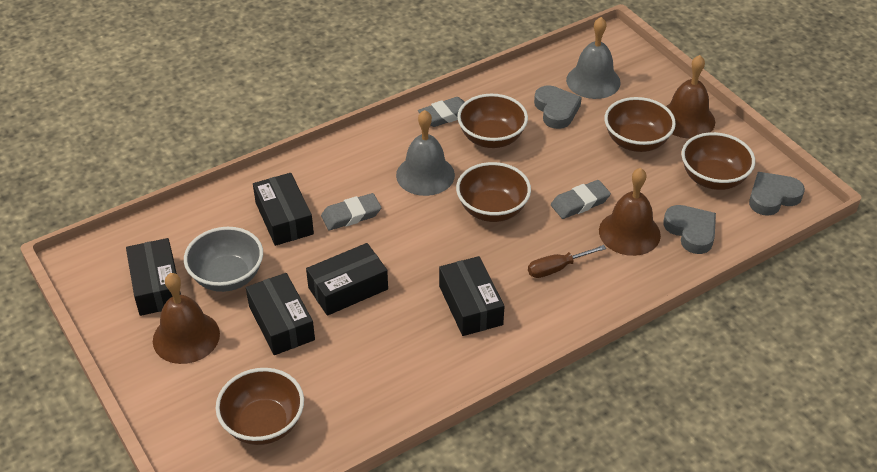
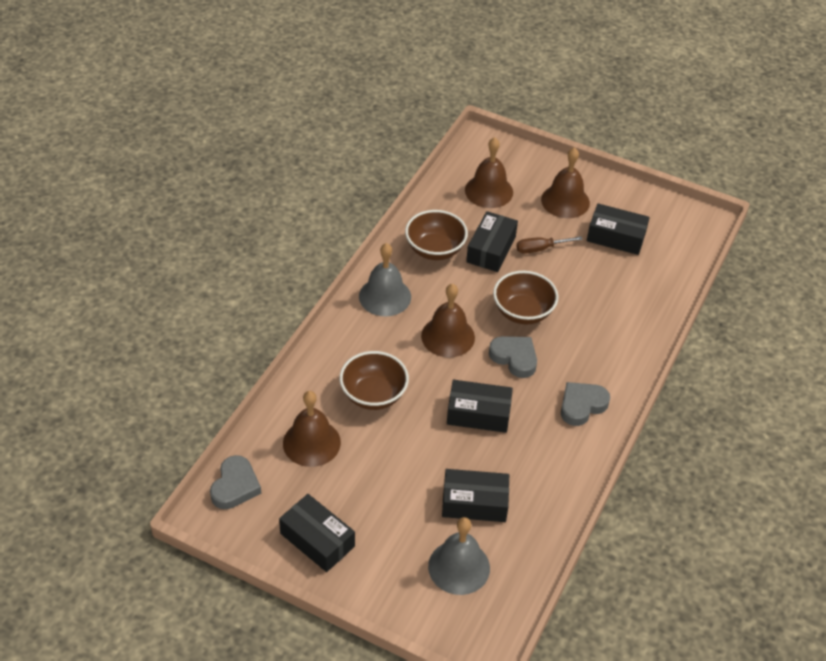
brown bell: 3 -> 4
brown bowl: 5 -> 3
grey bowl: 1 -> 0
grey eraser: 3 -> 0

